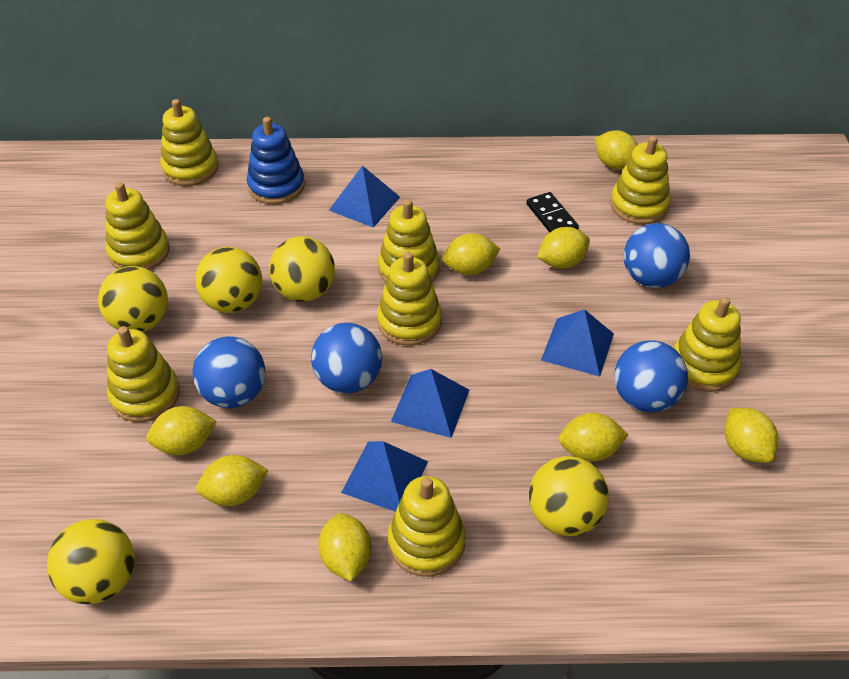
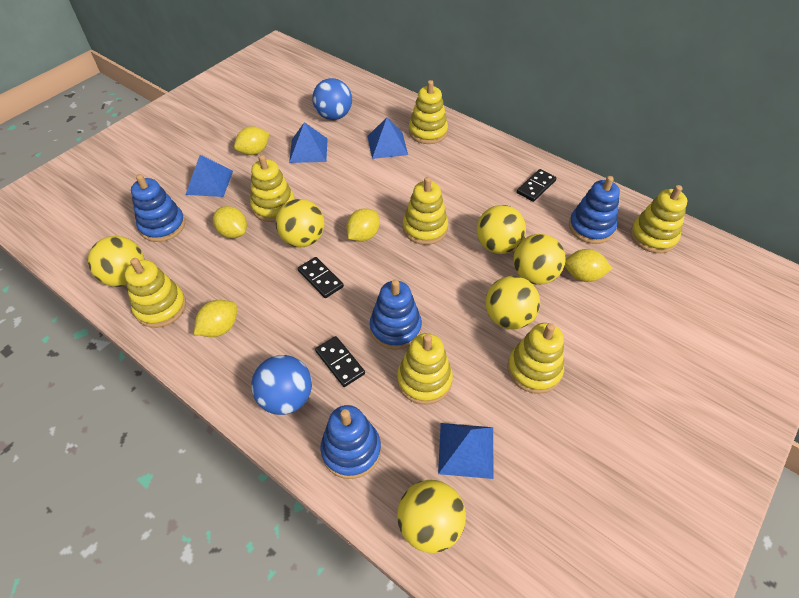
black domino: 1 -> 3
blue ball: 4 -> 2
blue stacking toy: 1 -> 4
yellow ball: 5 -> 6
yellow lemon: 8 -> 5
yellow stacking toy: 8 -> 7

